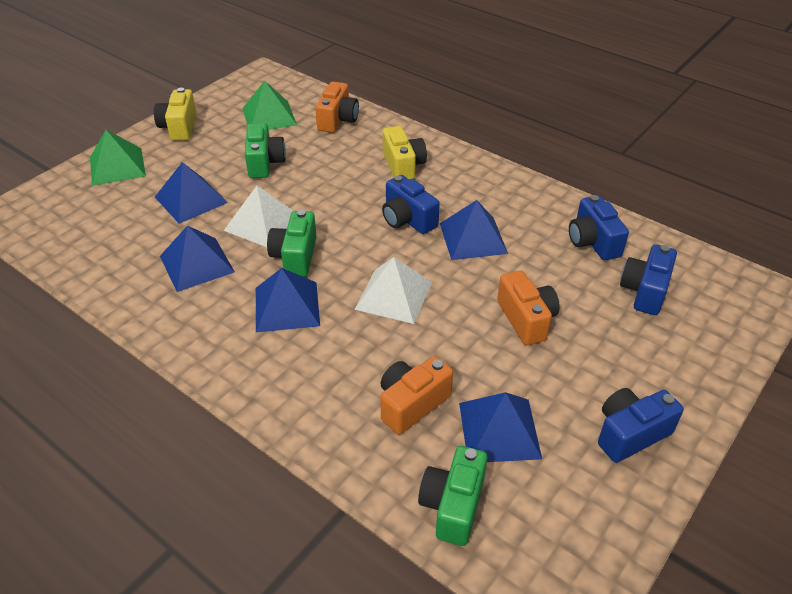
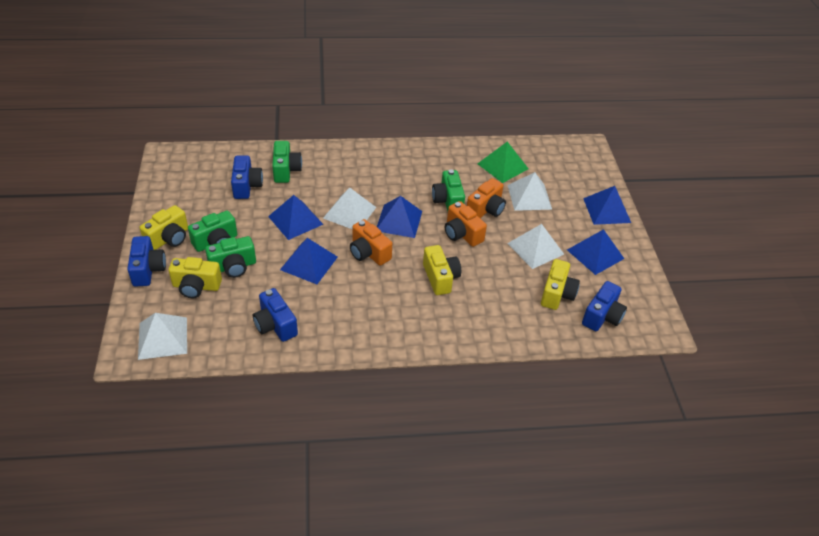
green camera: 3 -> 4
green pyramid: 2 -> 1
white pyramid: 2 -> 4
yellow camera: 2 -> 4

